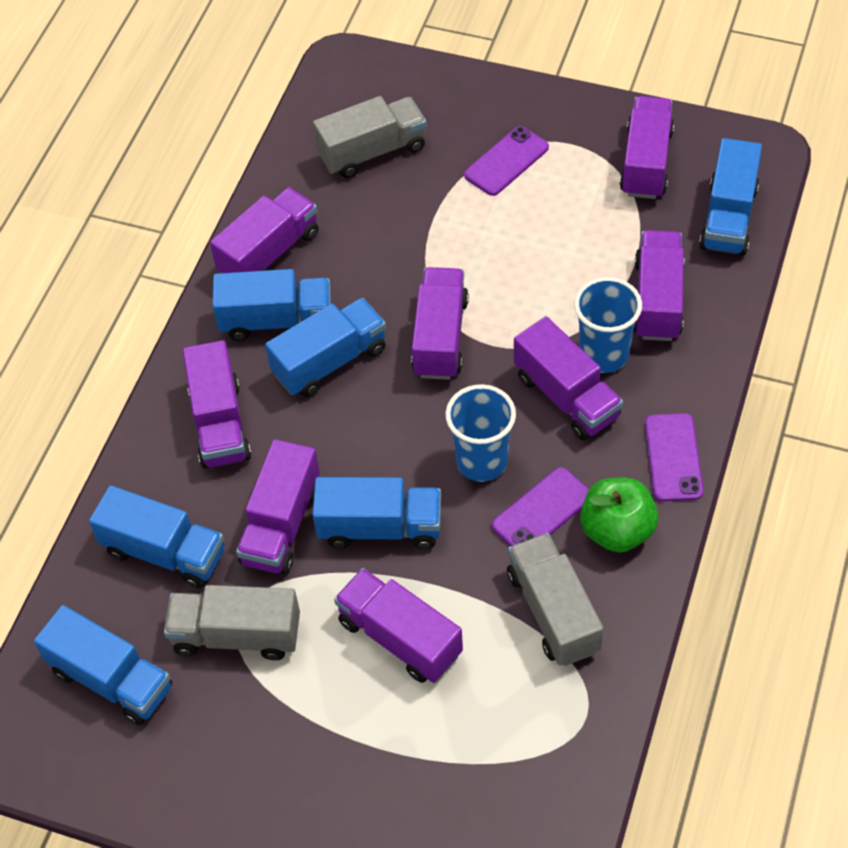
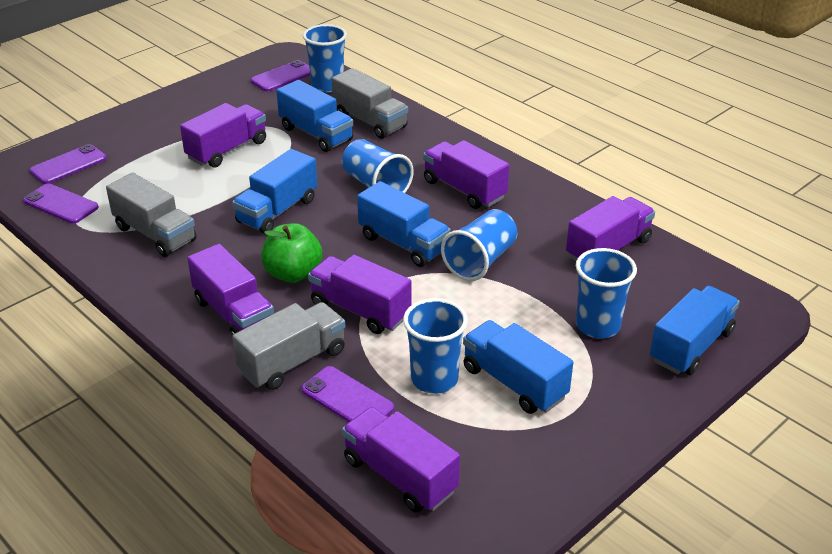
blue cup: 2 -> 5
blue truck: 6 -> 5
purple phone: 3 -> 4
purple truck: 8 -> 6

